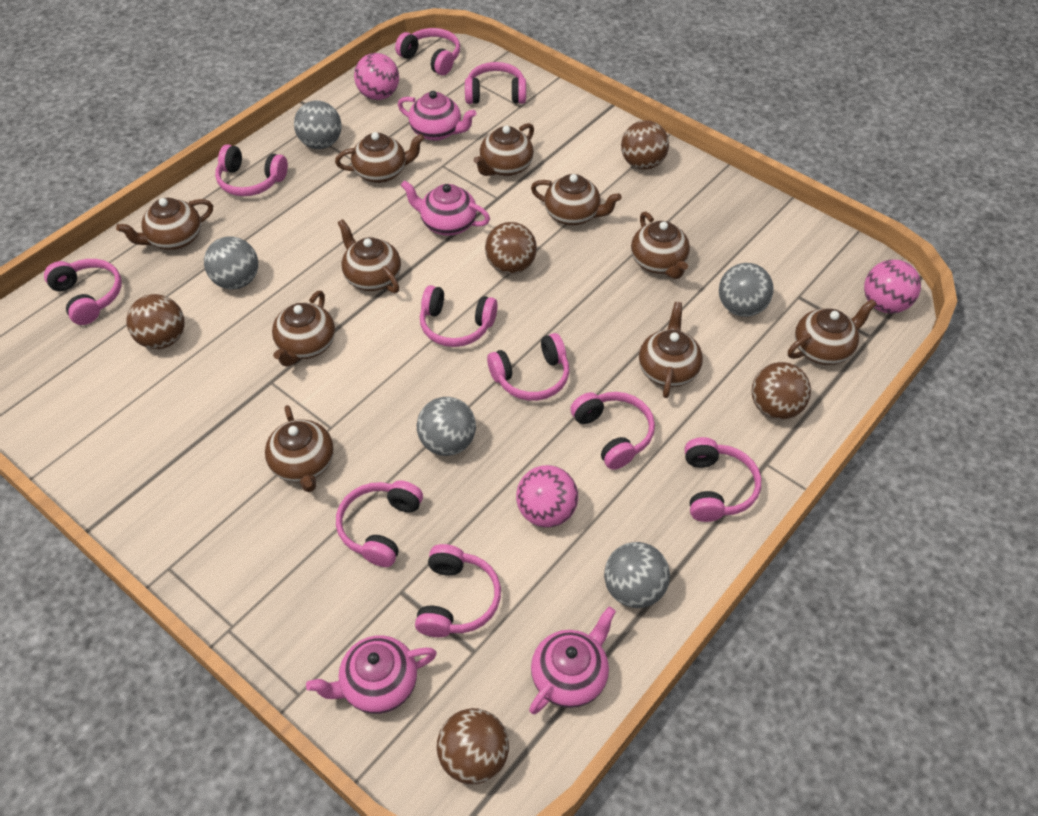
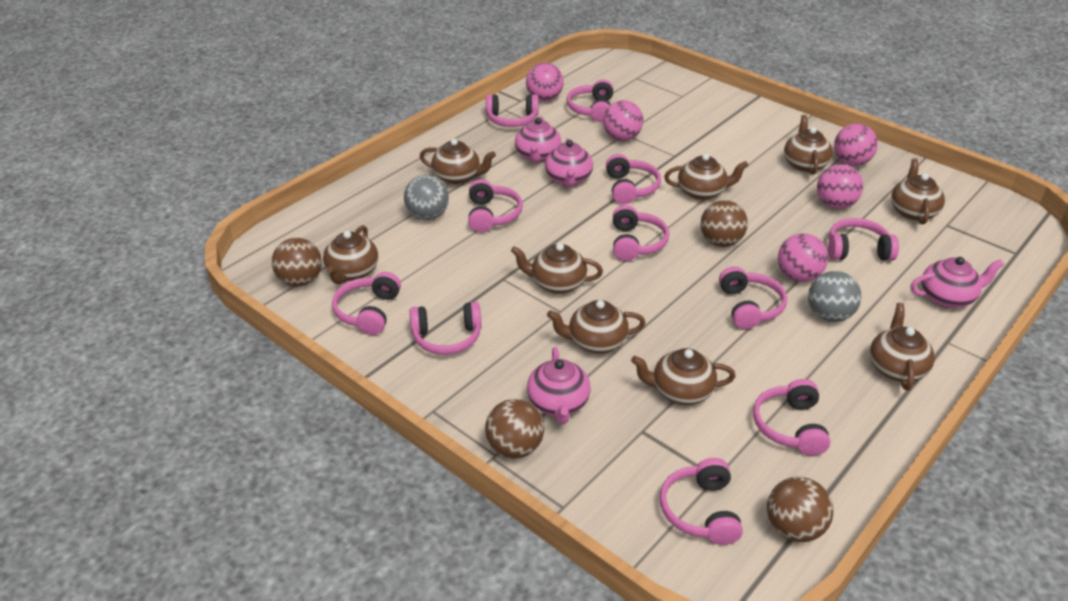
brown ball: 5 -> 4
brown teapot: 10 -> 9
grey ball: 5 -> 2
pink ball: 3 -> 5
pink headphones: 10 -> 11

